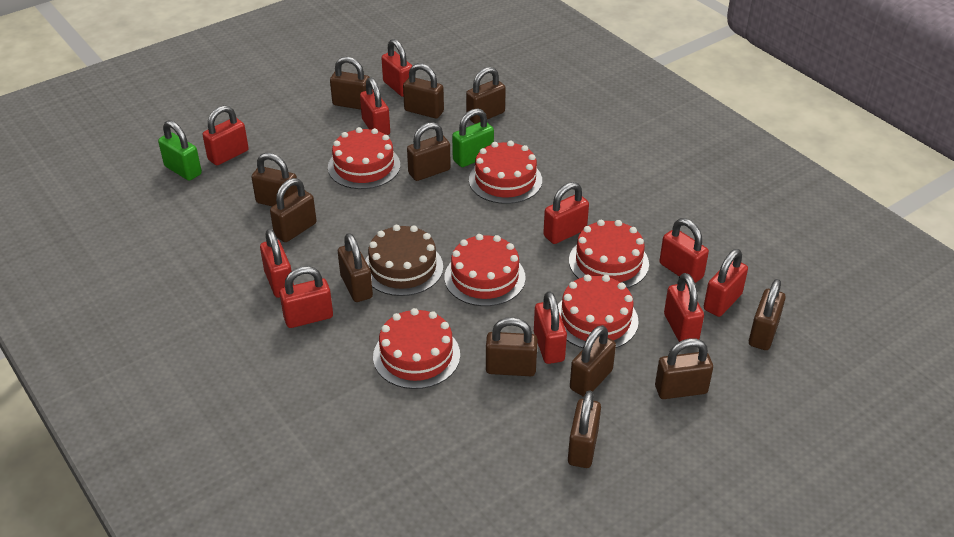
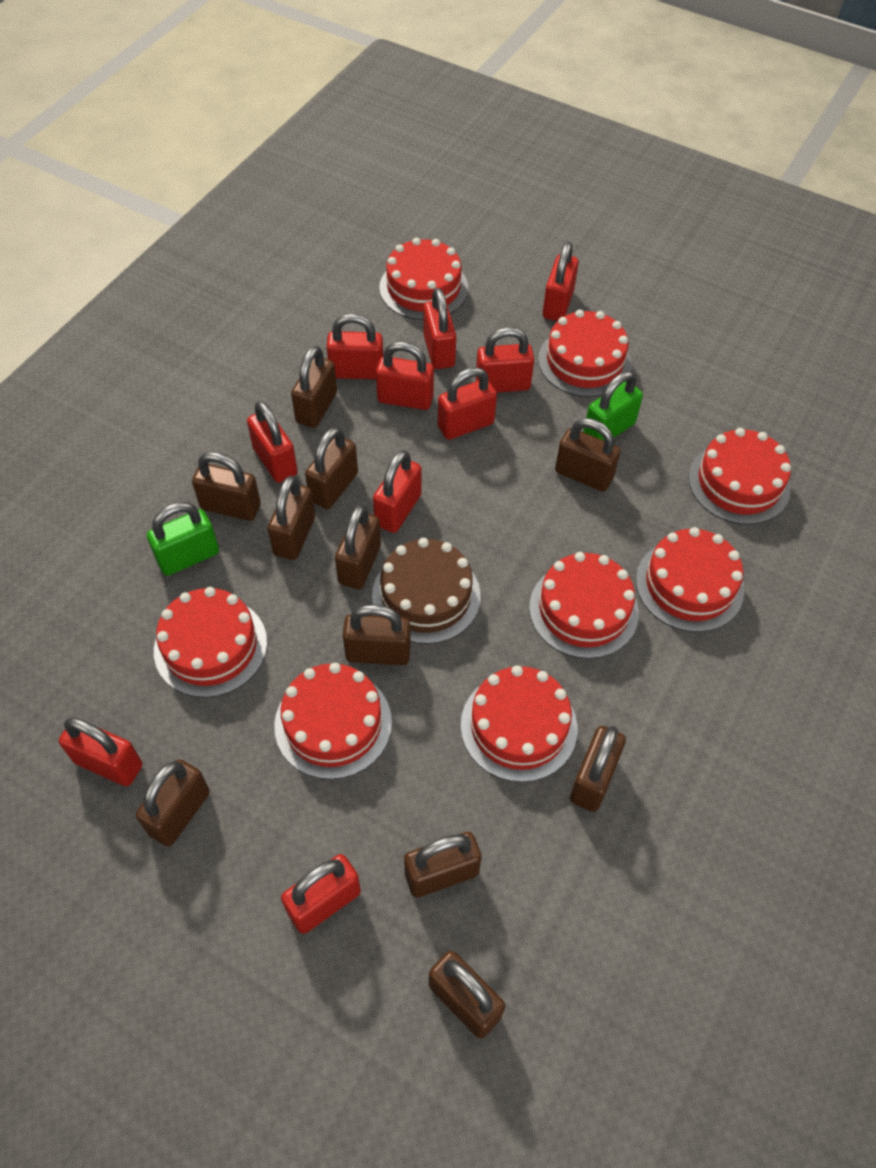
brown padlock: 12 -> 11
red cake: 6 -> 8

